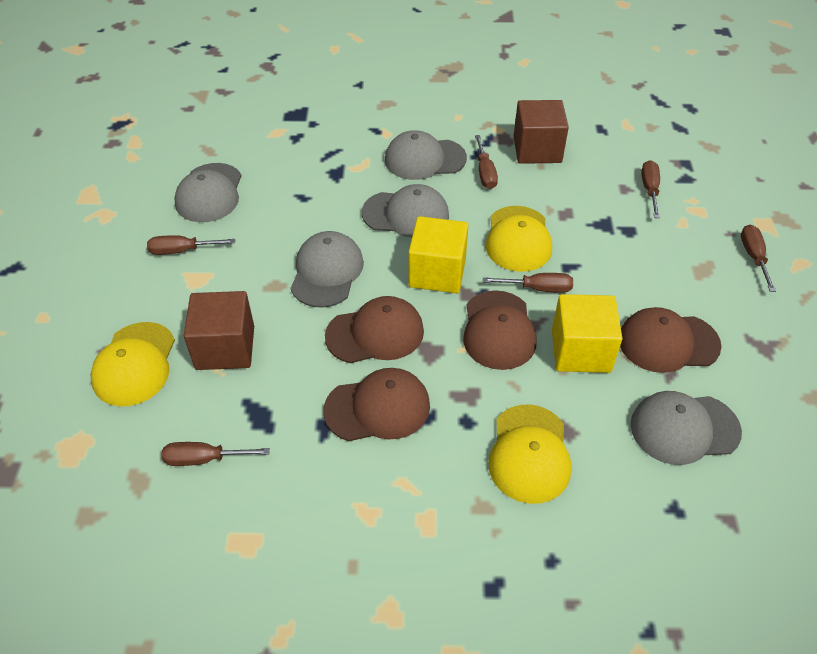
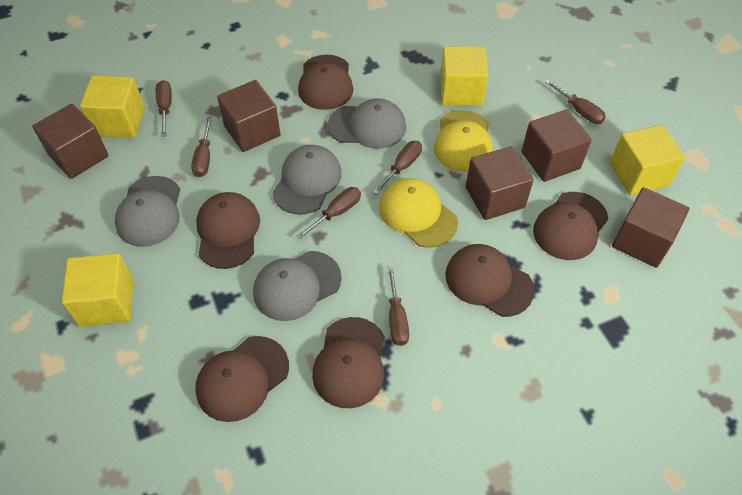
brown cap: 4 -> 6
brown cube: 2 -> 5
grey cap: 5 -> 4
yellow cap: 3 -> 2
yellow cube: 2 -> 4

